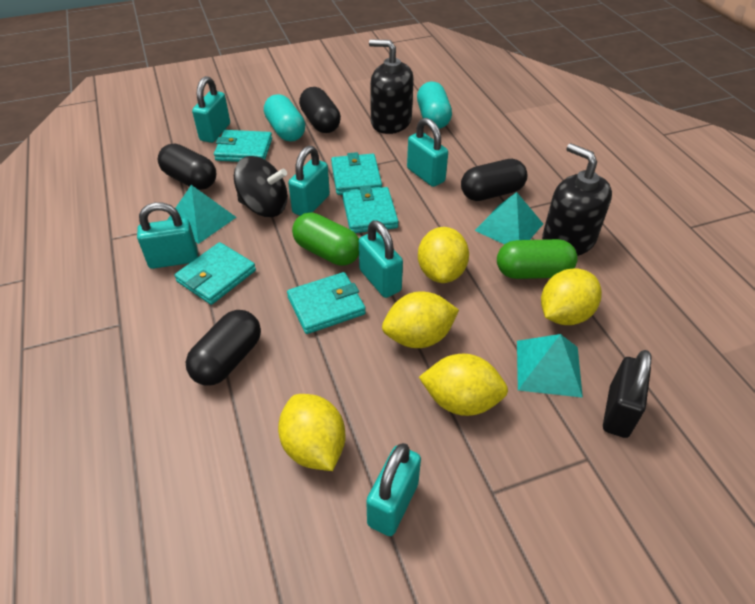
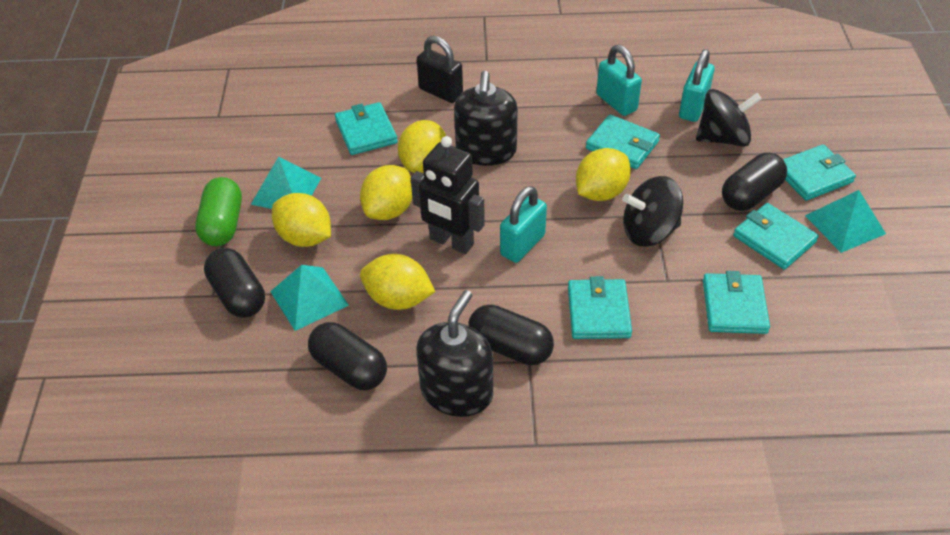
black robot: 0 -> 1
black spinning top: 1 -> 2
green capsule: 2 -> 1
turquoise capsule: 2 -> 0
turquoise padlock: 6 -> 3
turquoise wallet: 5 -> 6

